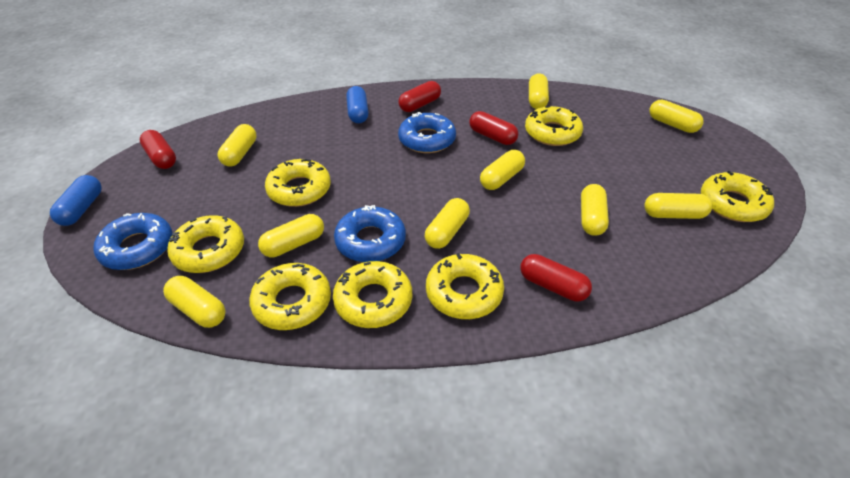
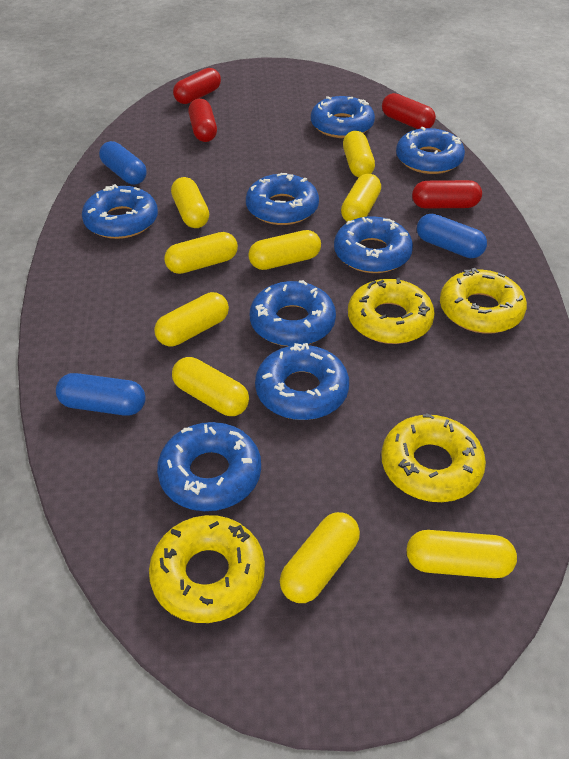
blue capsule: 2 -> 3
blue donut: 3 -> 8
yellow donut: 7 -> 4

